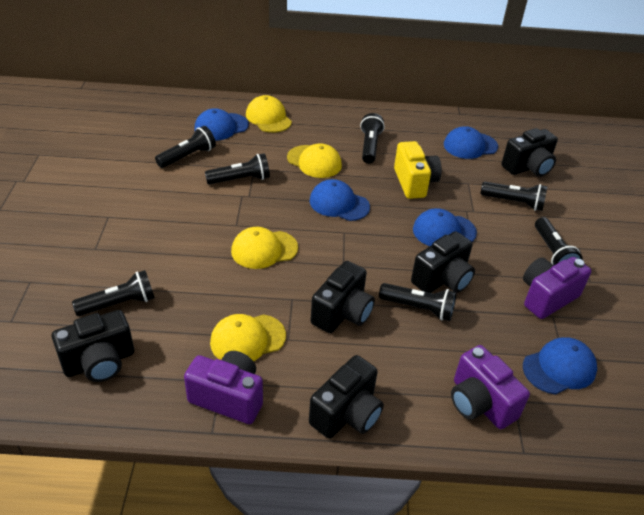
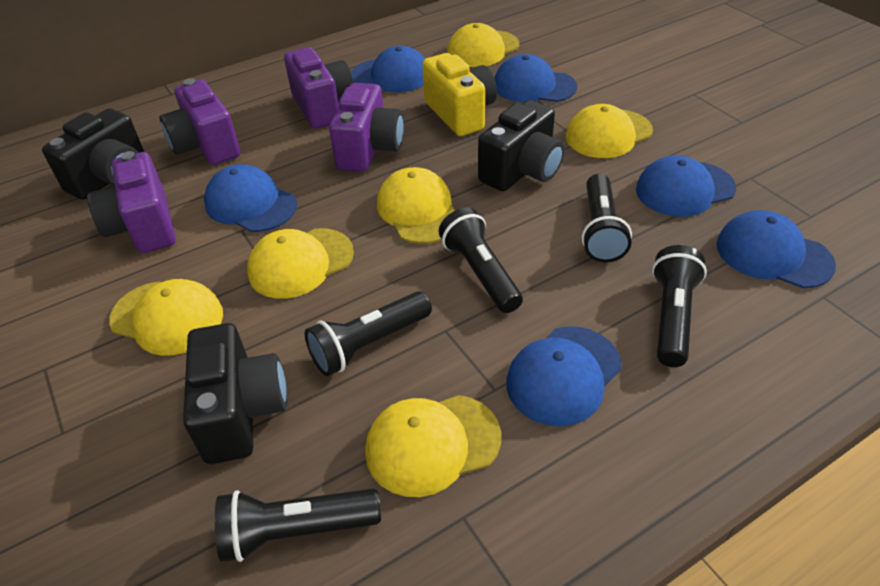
black camera: 5 -> 3
black flashlight: 7 -> 5
blue cap: 5 -> 6
purple camera: 3 -> 4
yellow cap: 4 -> 6

